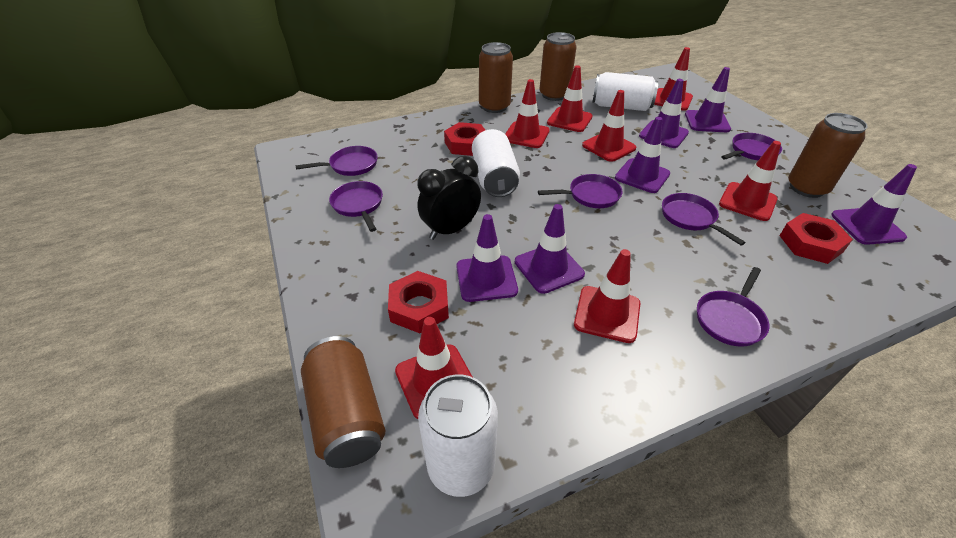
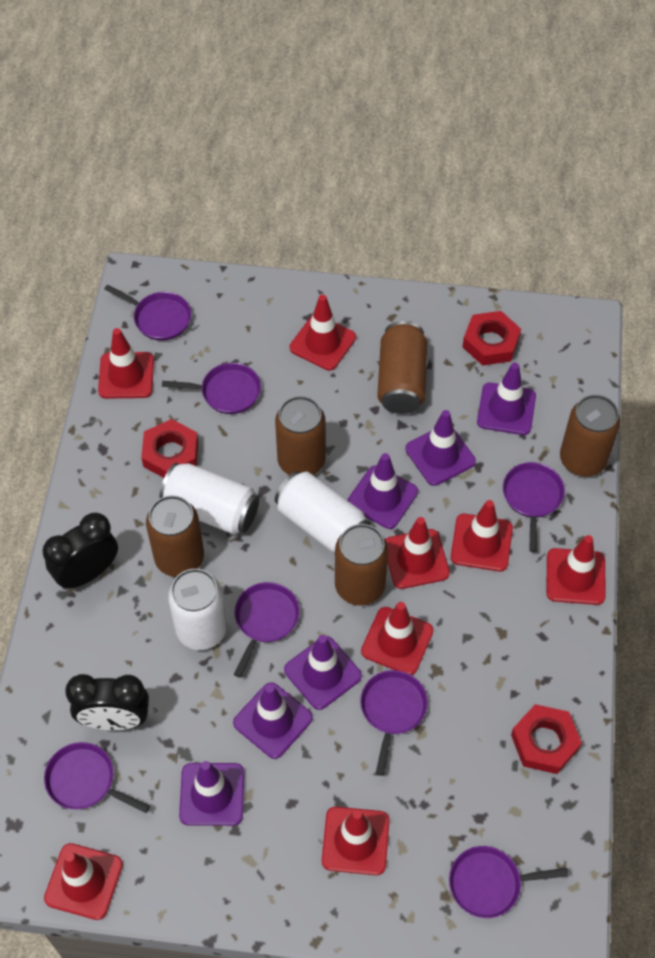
black clock: 1 -> 2
brown can: 4 -> 5
purple pan: 6 -> 7
red traffic cone: 7 -> 8

